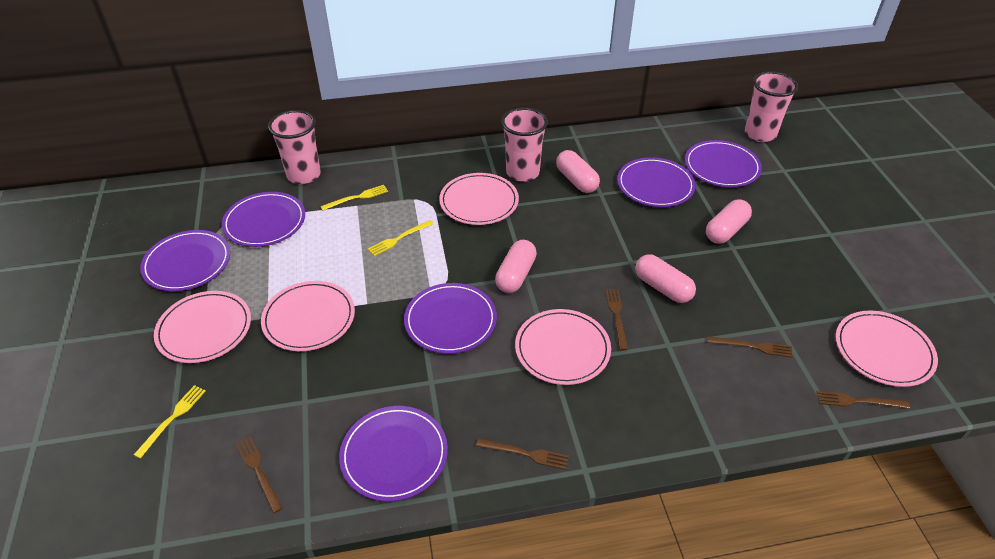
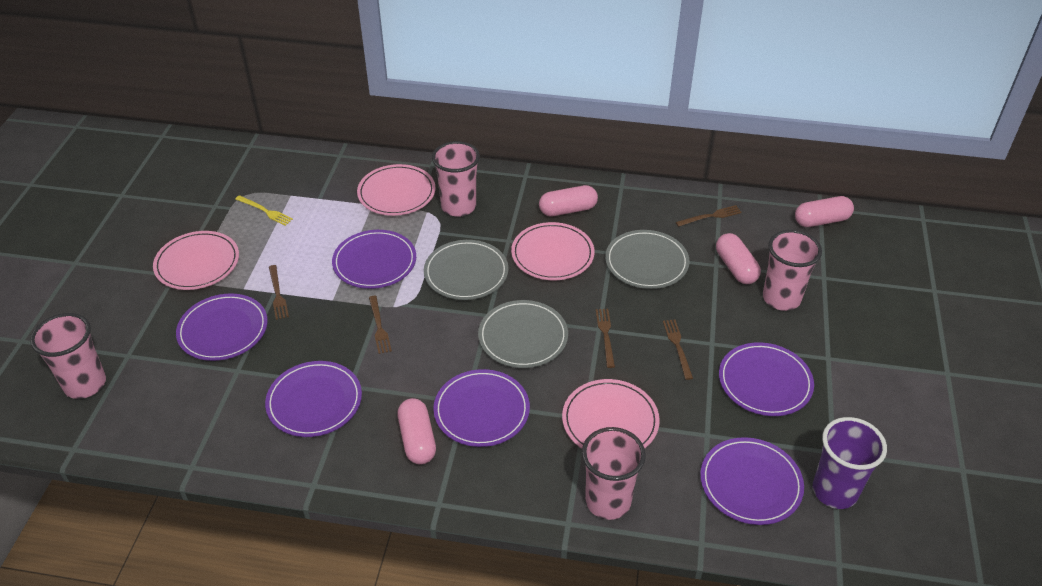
grey plate: 0 -> 3
pink cup: 3 -> 4
pink plate: 5 -> 4
purple cup: 0 -> 1
yellow fork: 3 -> 1

